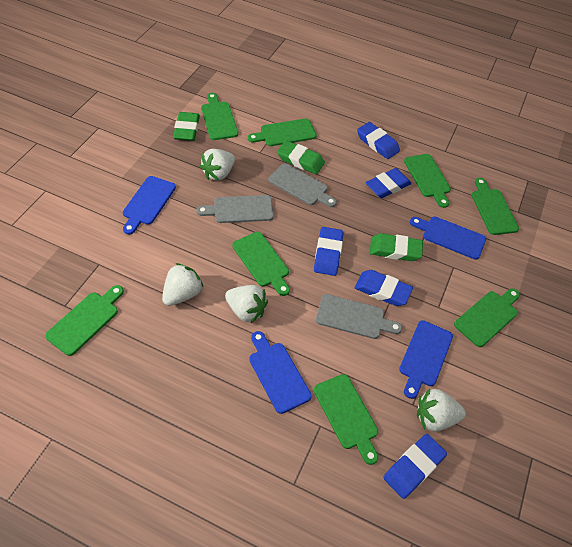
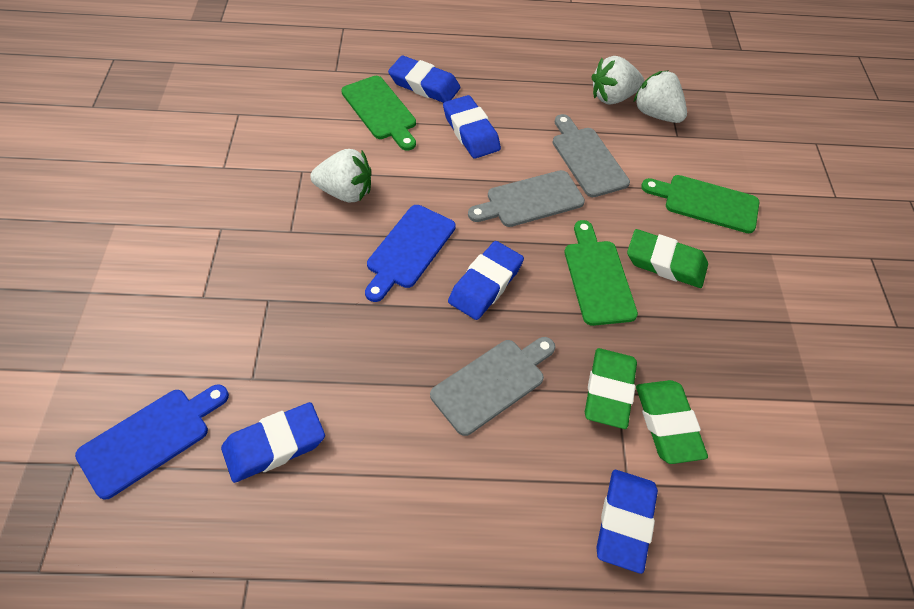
blue cutting board: 4 -> 2
green cutting board: 8 -> 3
white strawberry: 4 -> 3

